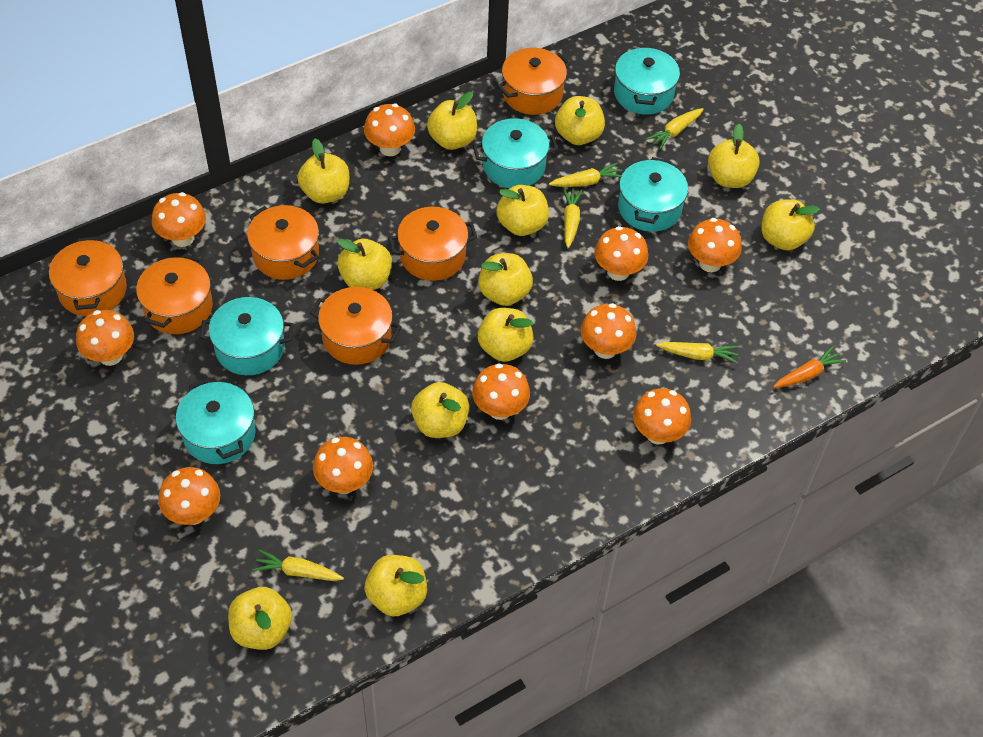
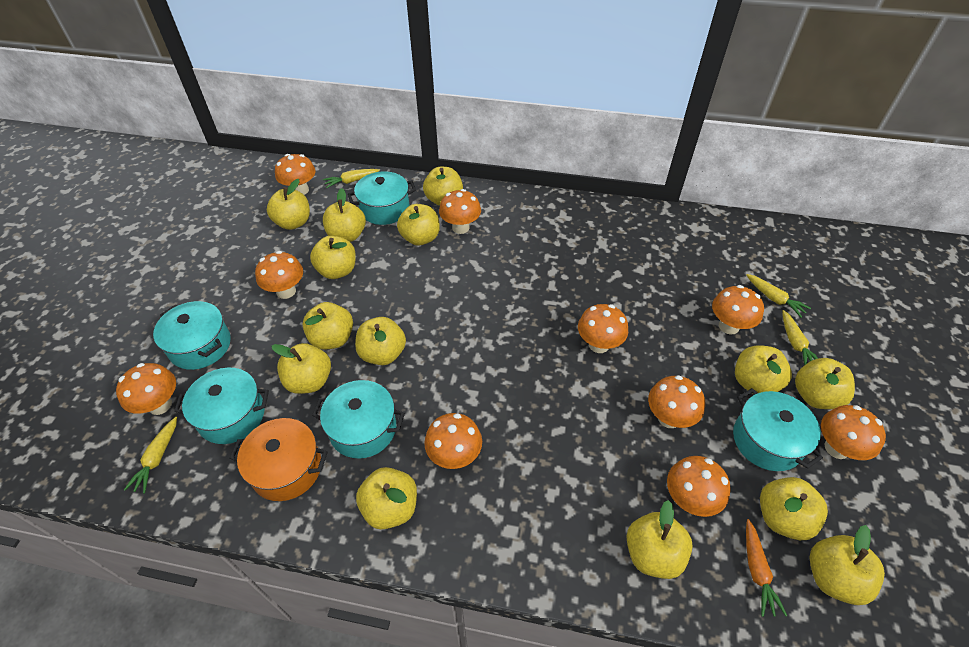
orange pot: 6 -> 1
yellow apple: 12 -> 14
yellow carrot: 5 -> 4

